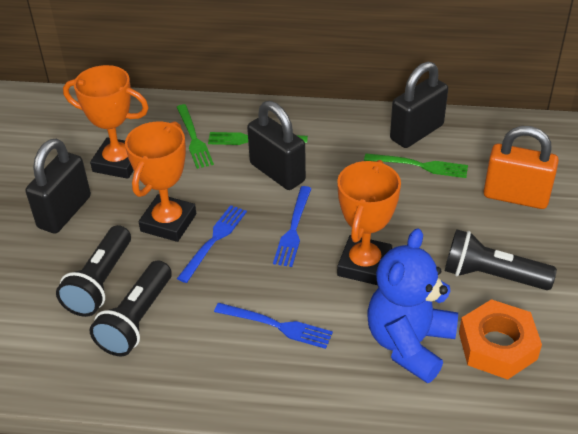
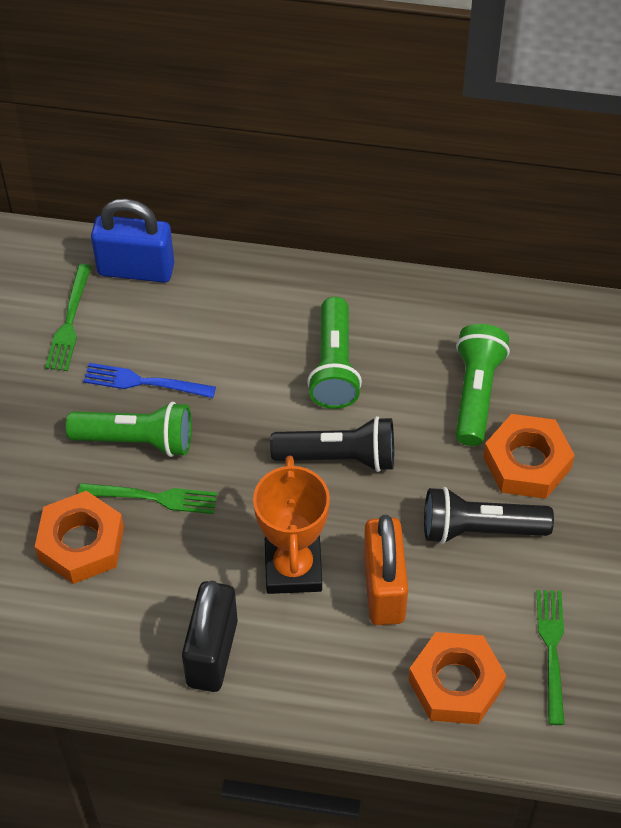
black flashlight: 3 -> 2
black padlock: 3 -> 1
blue fork: 3 -> 1
blue padlock: 0 -> 1
blue teddy bear: 1 -> 0
green flashlight: 0 -> 3
orange nut: 1 -> 3
orange trophy: 3 -> 1

